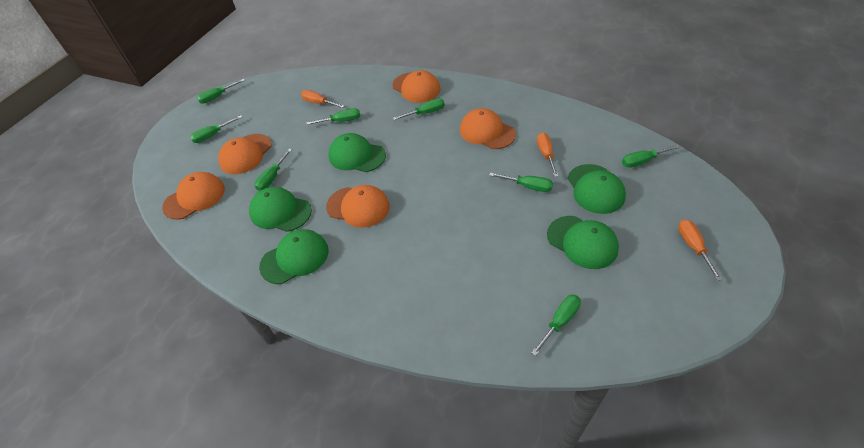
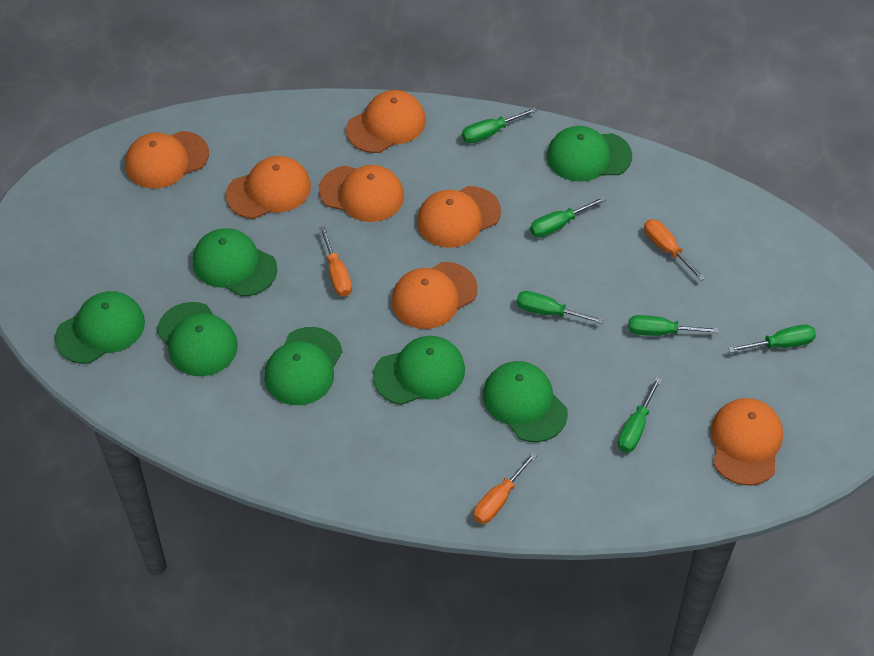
green cap: 5 -> 7
green screwdriver: 8 -> 6
orange cap: 5 -> 7

